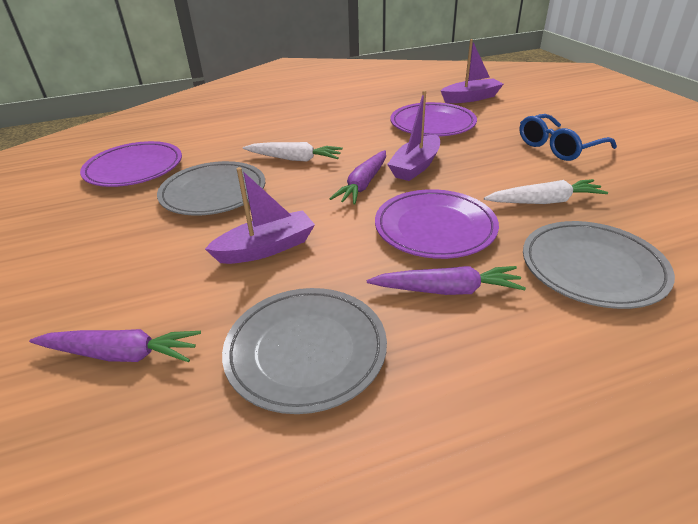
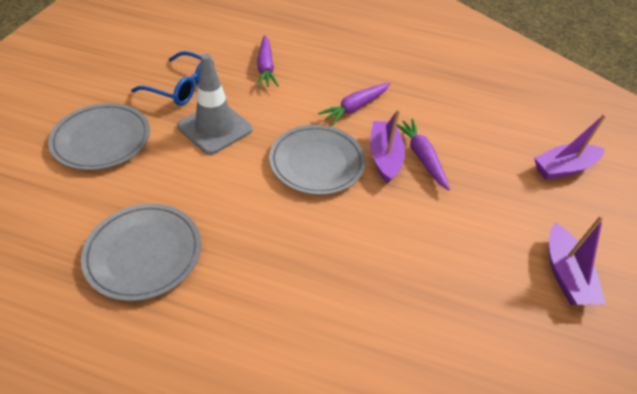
grey traffic cone: 0 -> 1
purple plate: 3 -> 0
white carrot: 2 -> 0

